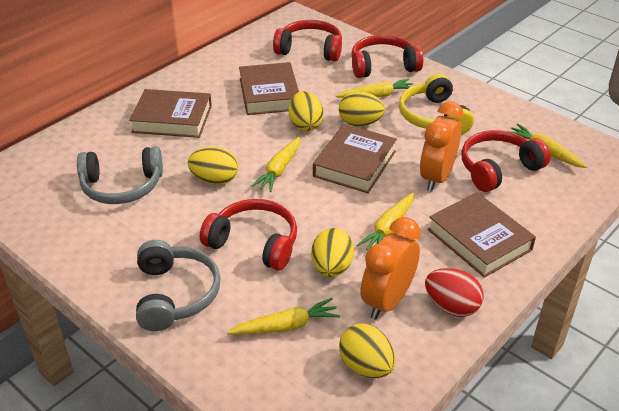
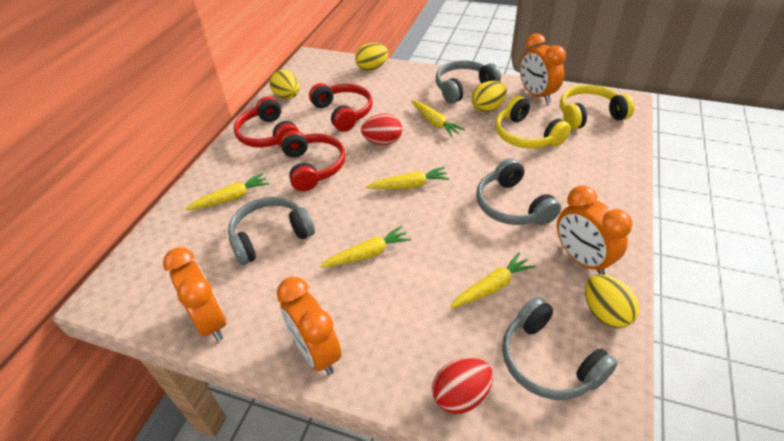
brown book: 4 -> 0
grey headphones: 2 -> 4
orange clock: 2 -> 4
red egg: 1 -> 2
red headphones: 4 -> 3
yellow egg: 5 -> 4
yellow headphones: 1 -> 2

